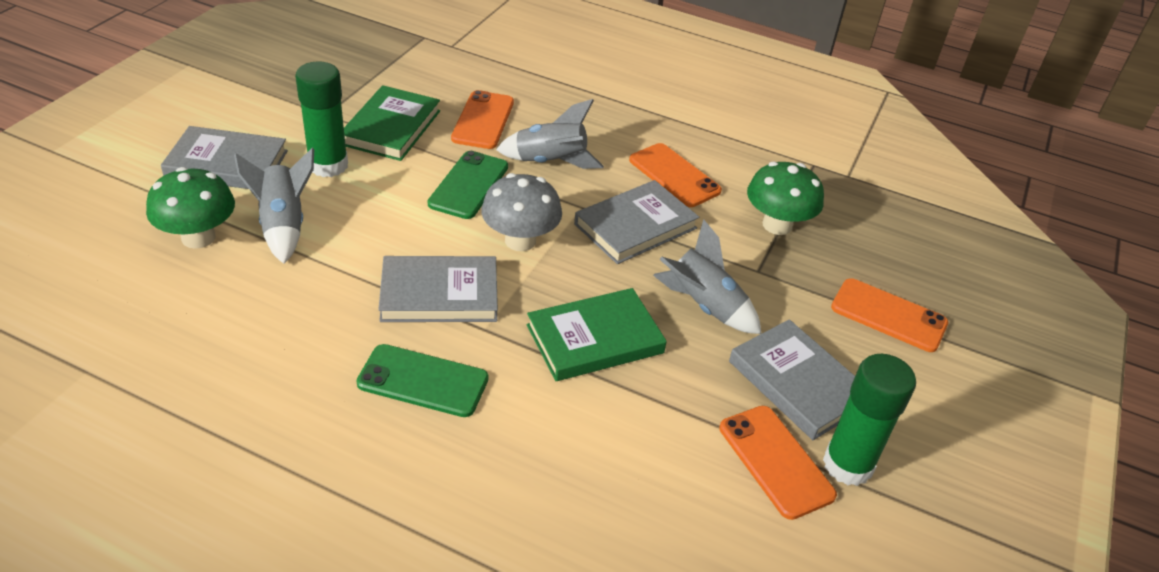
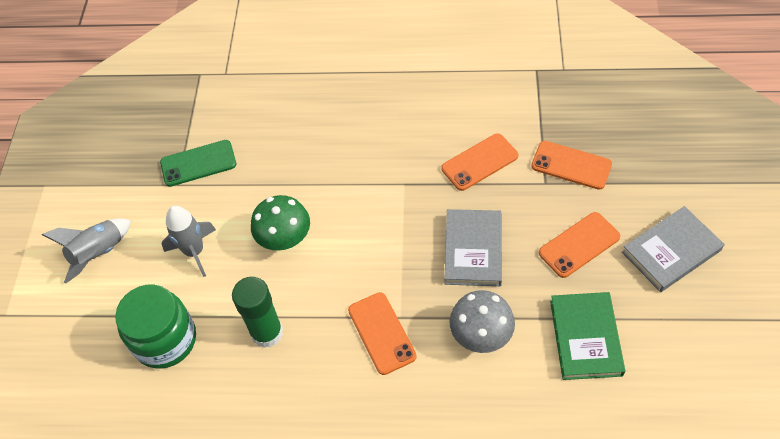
green book: 2 -> 1
green glue stick: 2 -> 1
green jar: 0 -> 1
green mushroom: 2 -> 1
green phone: 2 -> 1
grey book: 4 -> 2
grey rocket: 3 -> 2

